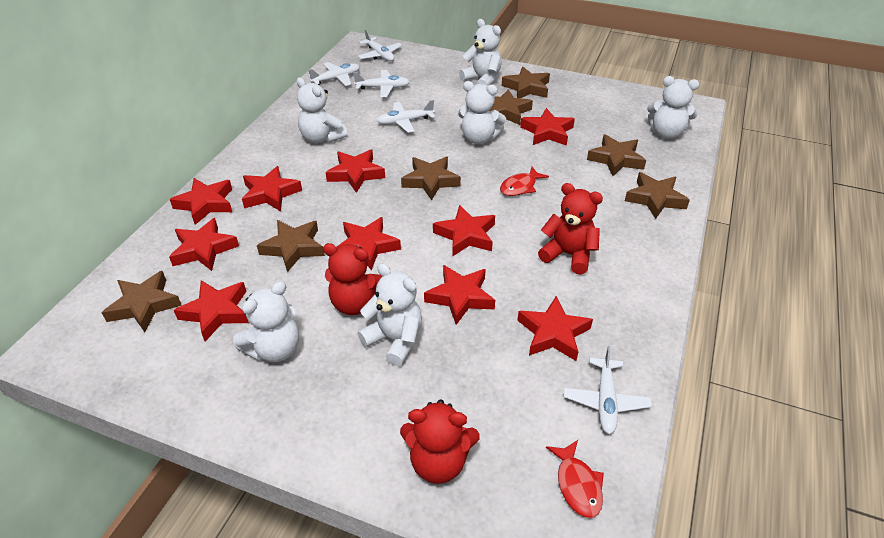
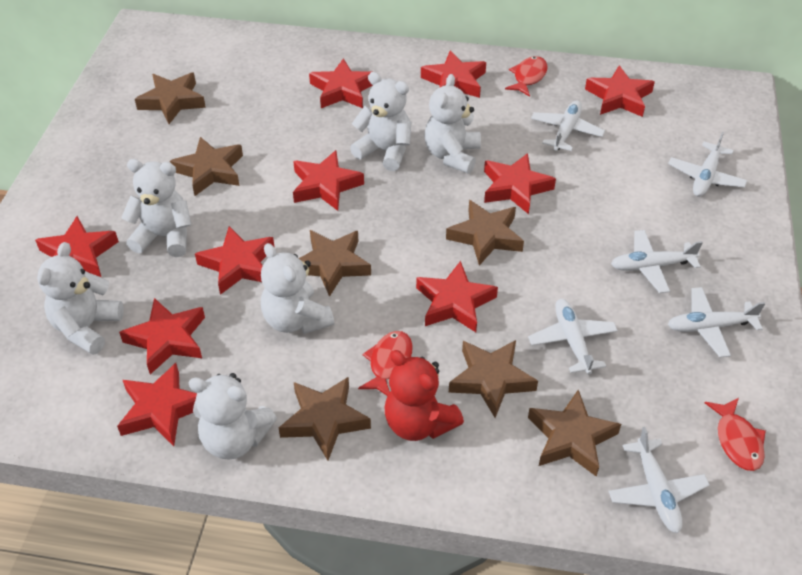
red fish: 2 -> 3
red teddy bear: 3 -> 1
white plane: 5 -> 6

